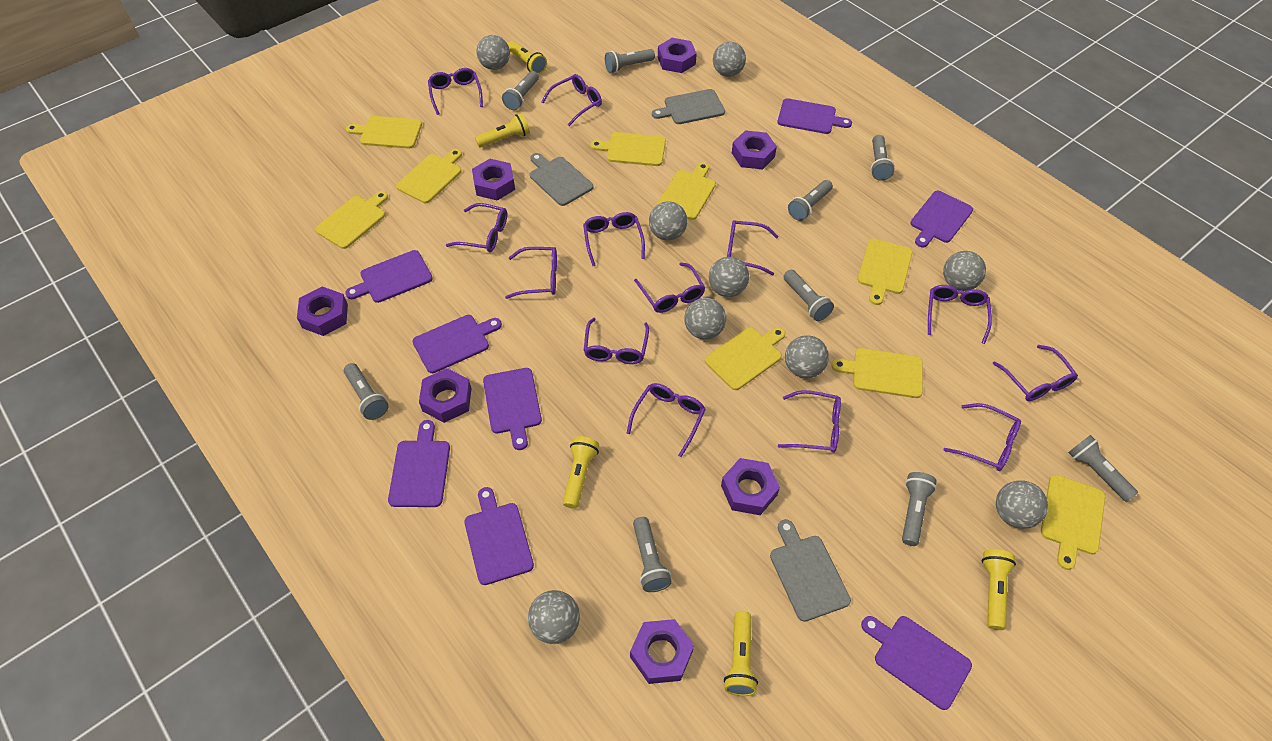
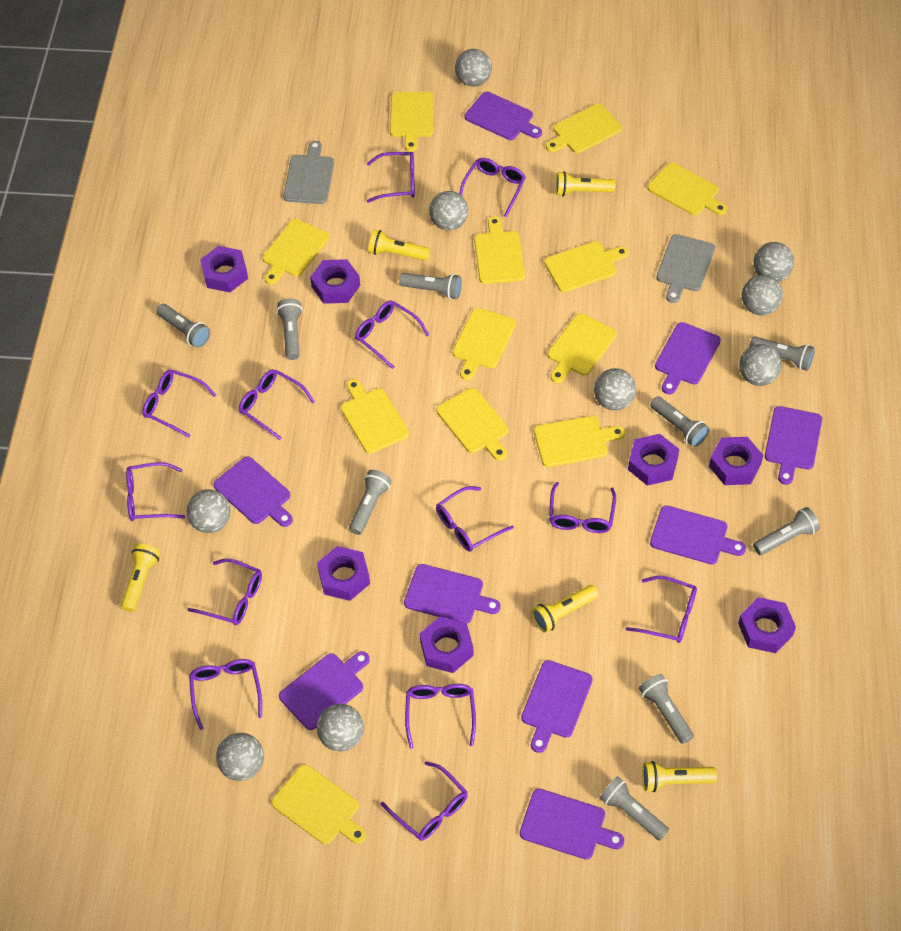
grey cutting board: 3 -> 2
purple cutting board: 8 -> 9
yellow cutting board: 9 -> 12

